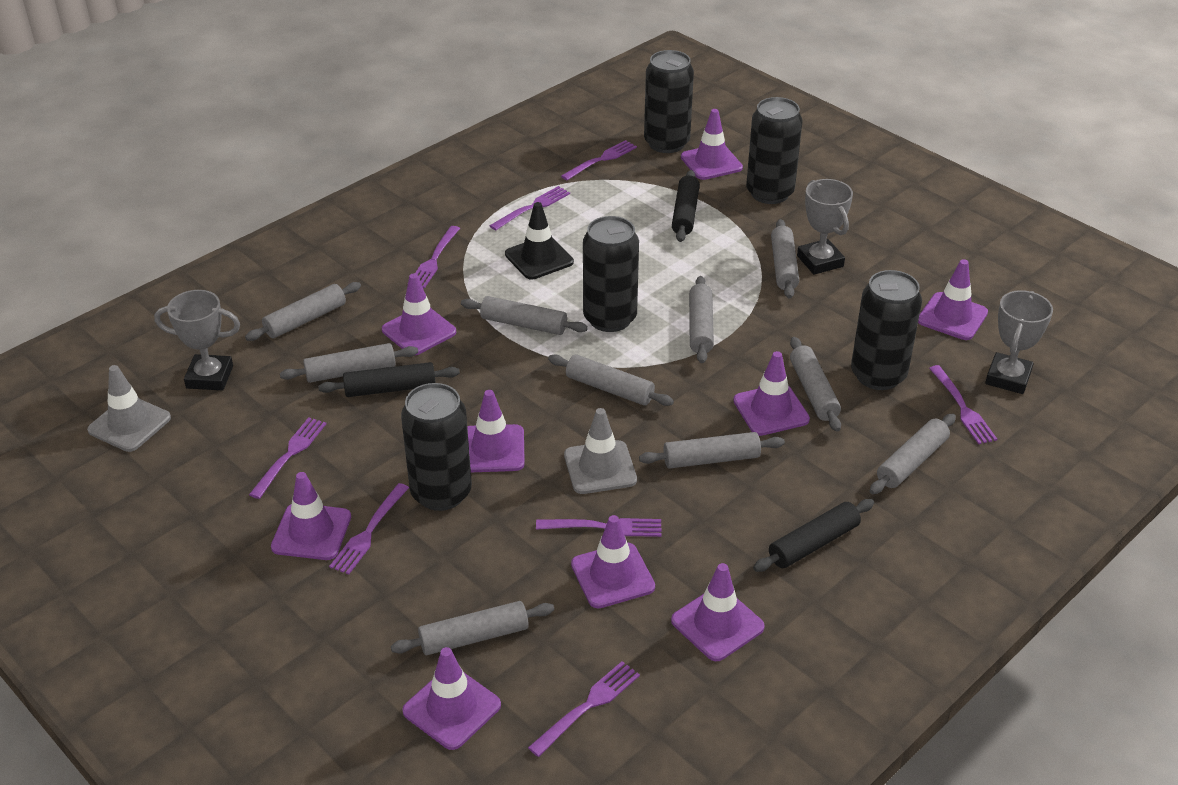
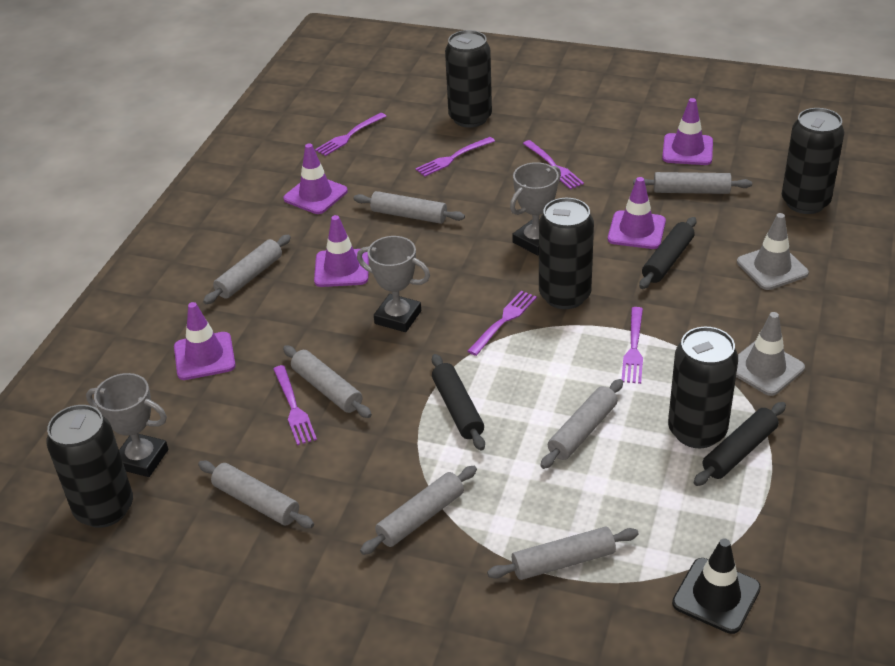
grey rolling pin: 10 -> 8
purple fork: 8 -> 6
purple traffic cone: 9 -> 5

